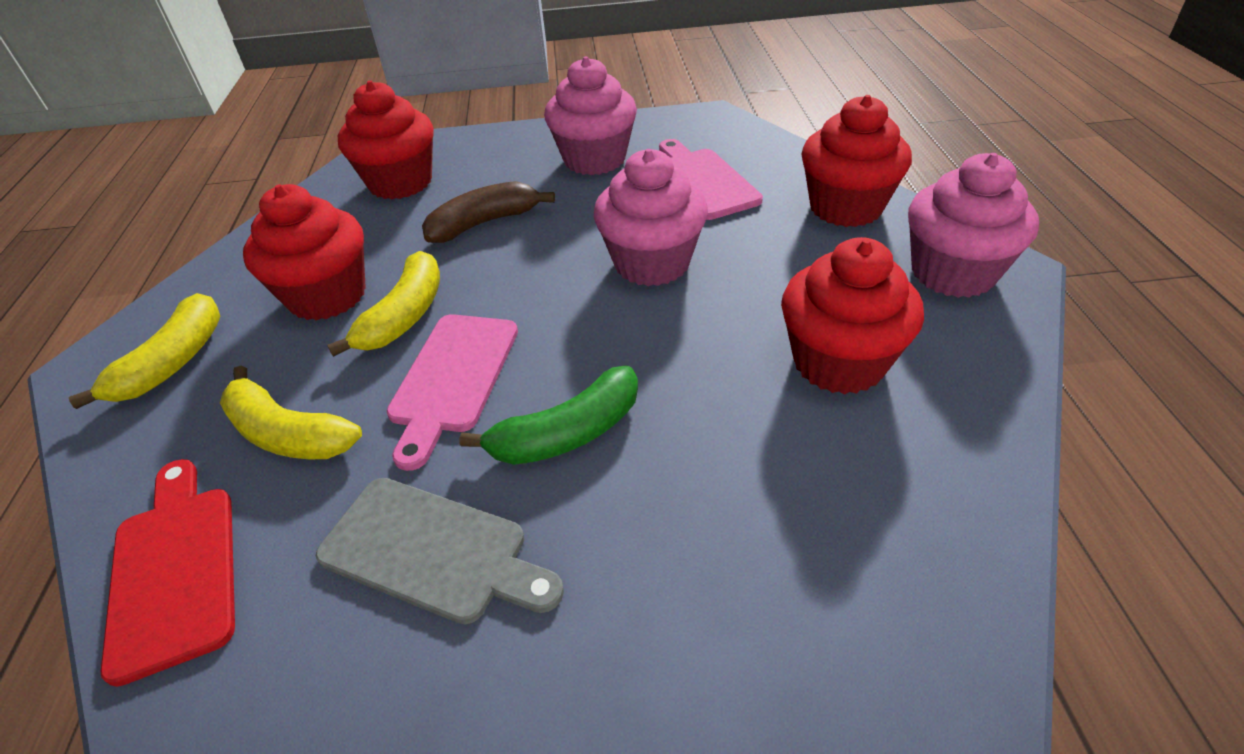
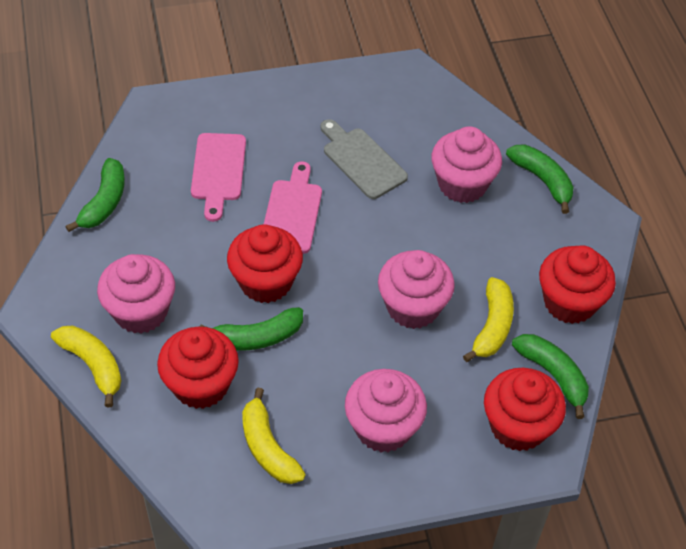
brown banana: 1 -> 0
green banana: 1 -> 4
pink cupcake: 3 -> 4
red cutting board: 1 -> 0

